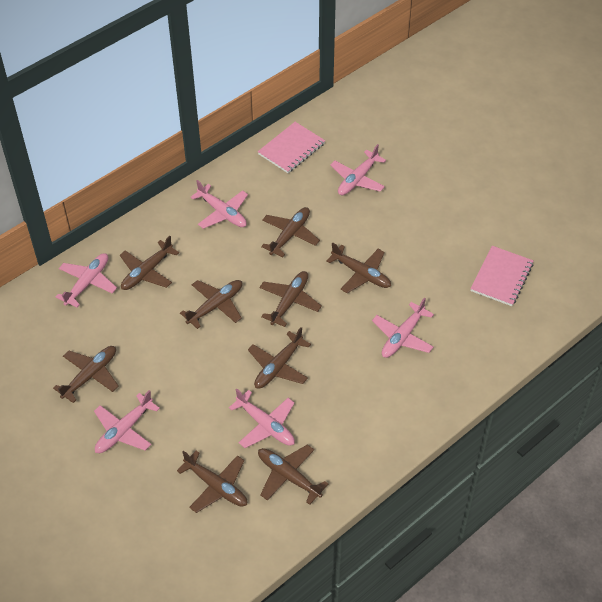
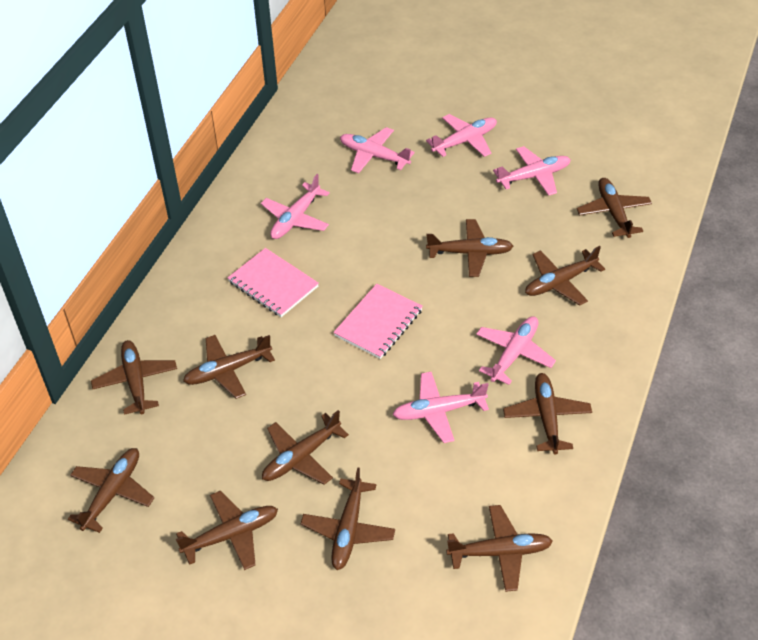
brown plane: 9 -> 11

